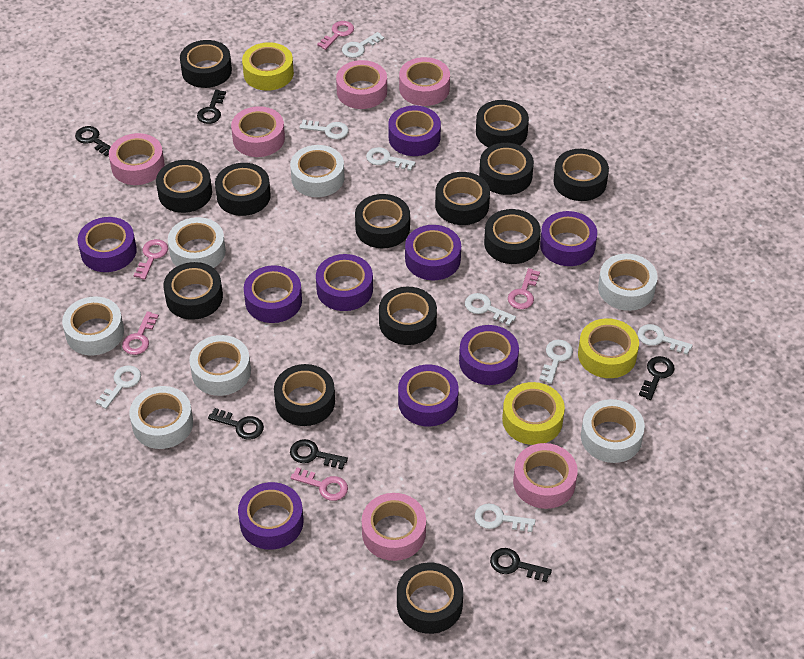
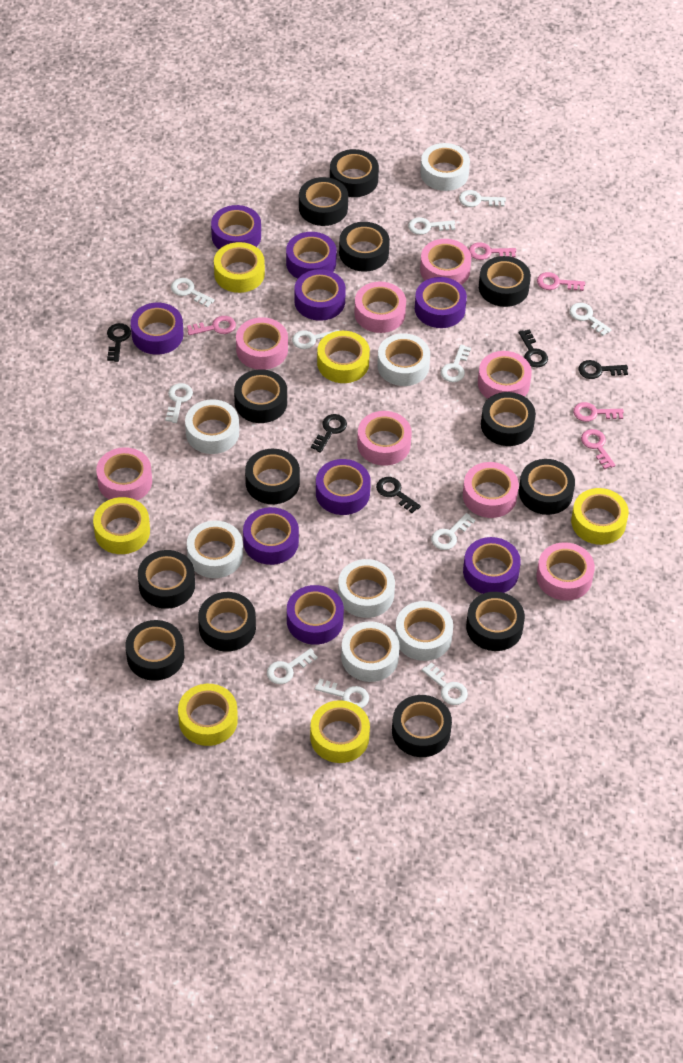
black key: 6 -> 5
pink tape: 6 -> 8
white key: 8 -> 11
yellow tape: 3 -> 6

